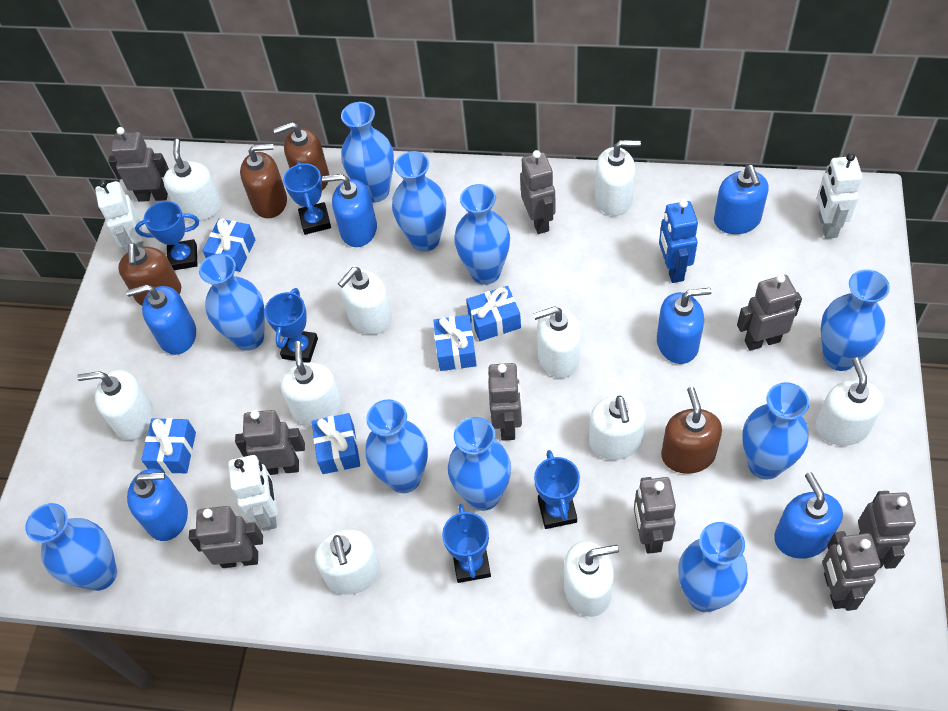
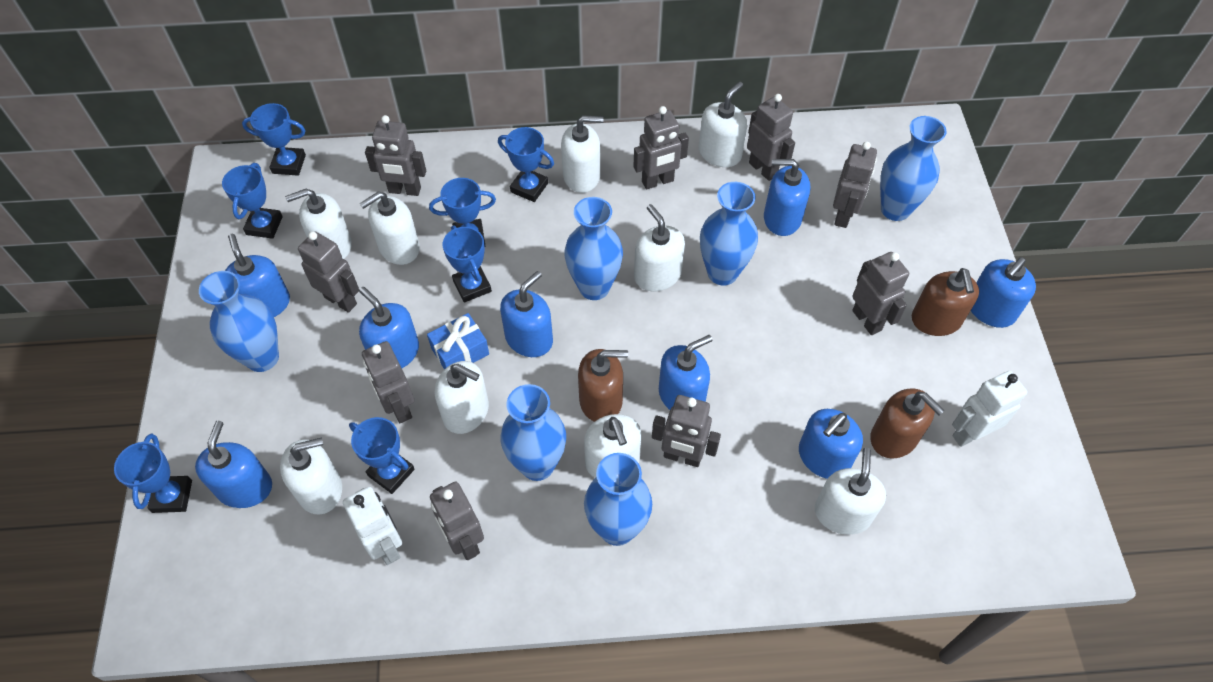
blue gift: 5 -> 1
blue robot: 1 -> 0
blue soap dispenser: 6 -> 8
blue trophy: 5 -> 7
blue vase: 10 -> 6
brown soap dispenser: 4 -> 3
white robot: 3 -> 2
white soap dispenser: 10 -> 9

